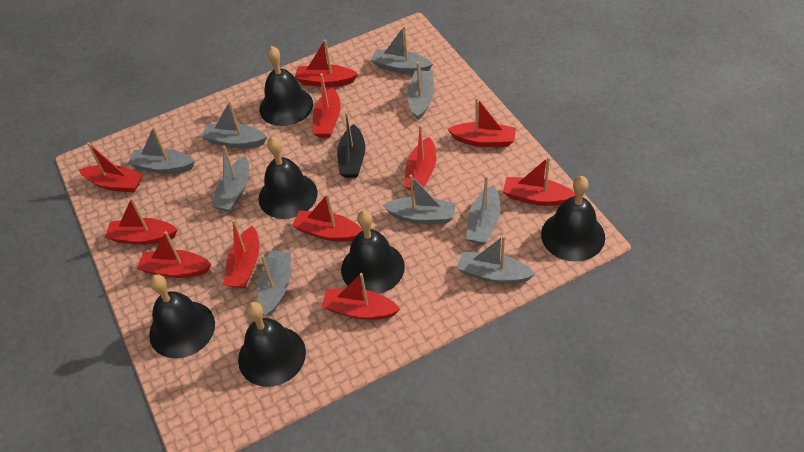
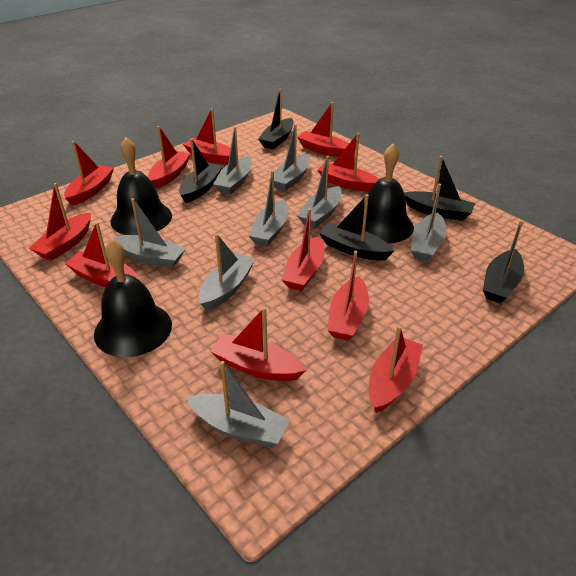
black bell: 6 -> 3
black boat: 1 -> 5
grey boat: 9 -> 8

